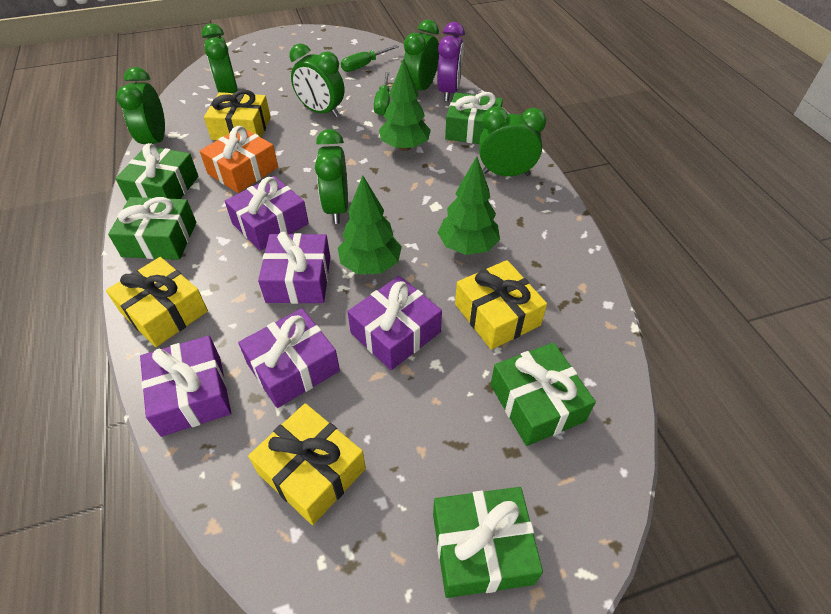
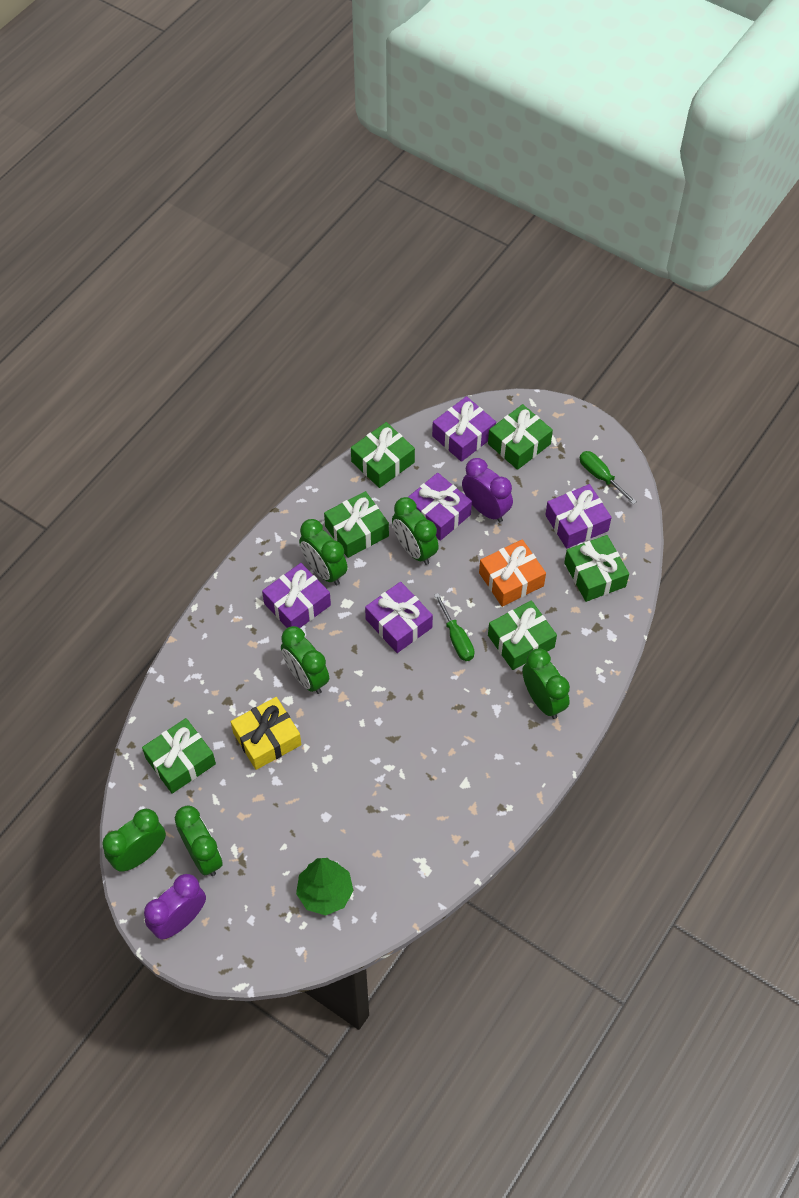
green gift: 5 -> 6
green tree: 3 -> 1
purple clock: 1 -> 2
yellow gift: 4 -> 1

